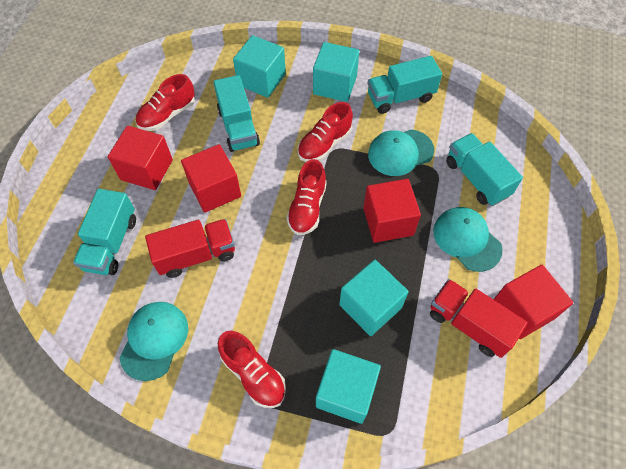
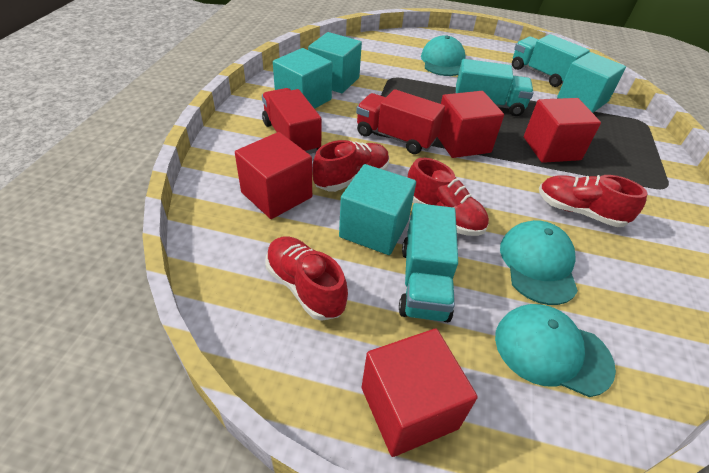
turquoise truck: 4 -> 3

